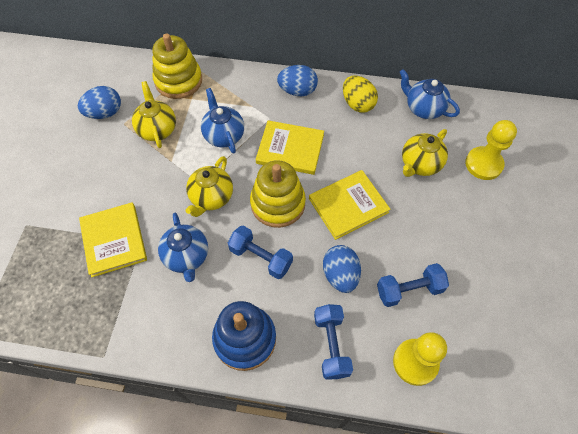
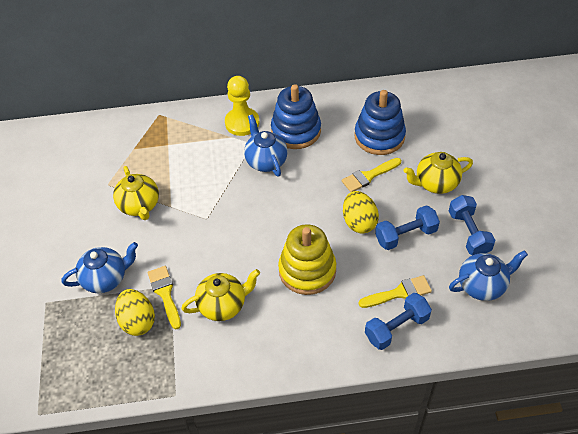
blue egg: 3 -> 0
blue stacking toy: 1 -> 2
yellow book: 3 -> 0
yellow brush: 0 -> 3
yellow egg: 1 -> 2
yellow pawn: 2 -> 1
yellow stacking toy: 2 -> 1

